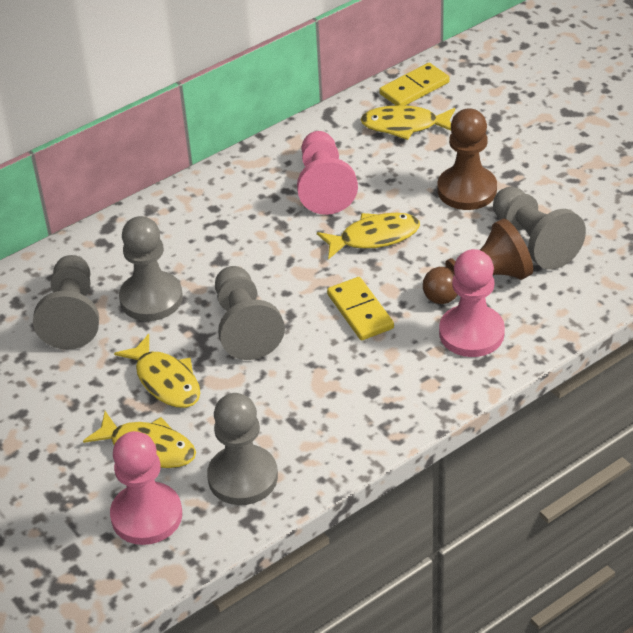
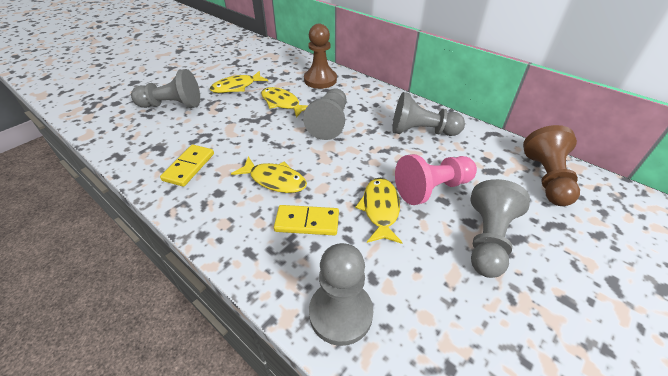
pink pawn: 3 -> 1

